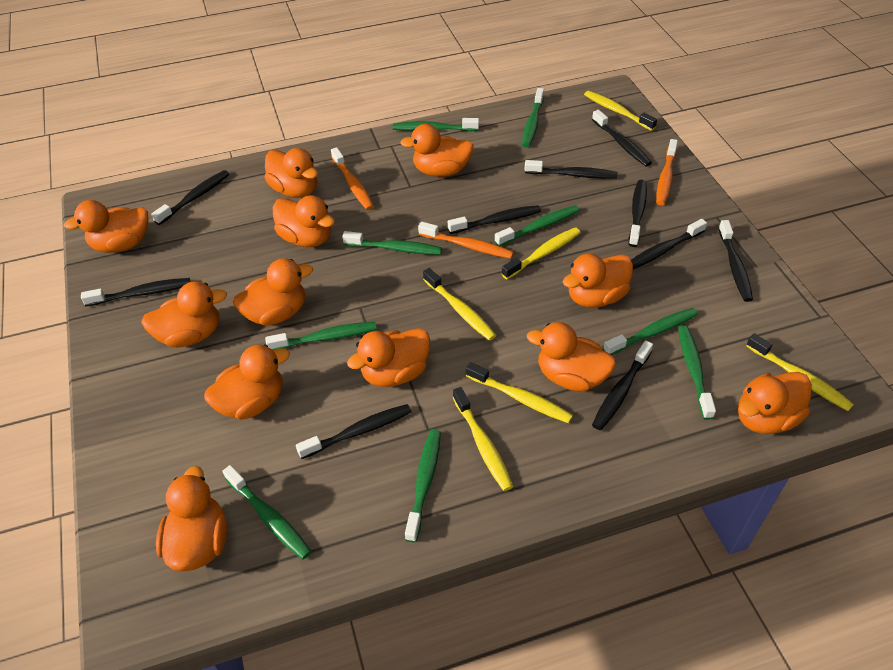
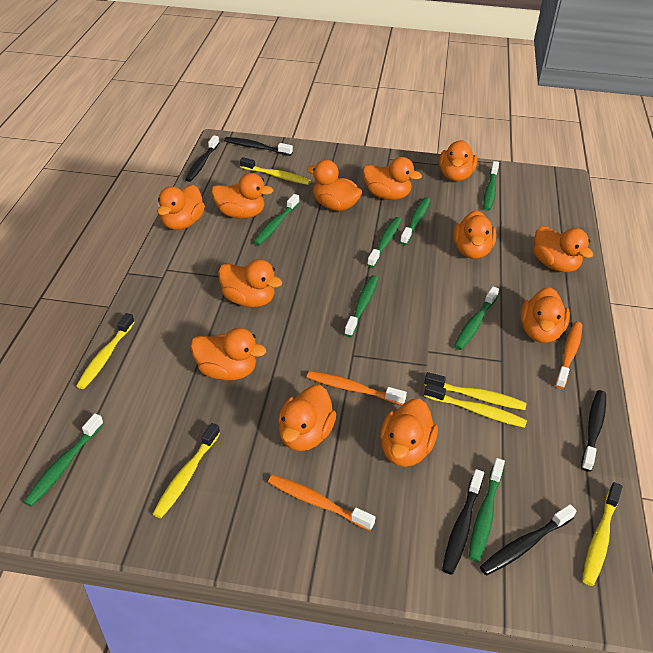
black toothbrush: 10 -> 5
green toothbrush: 9 -> 8

